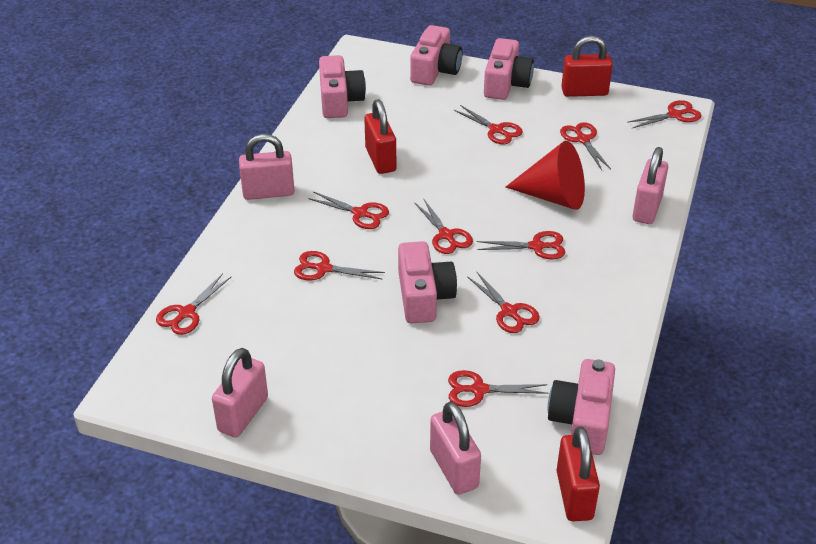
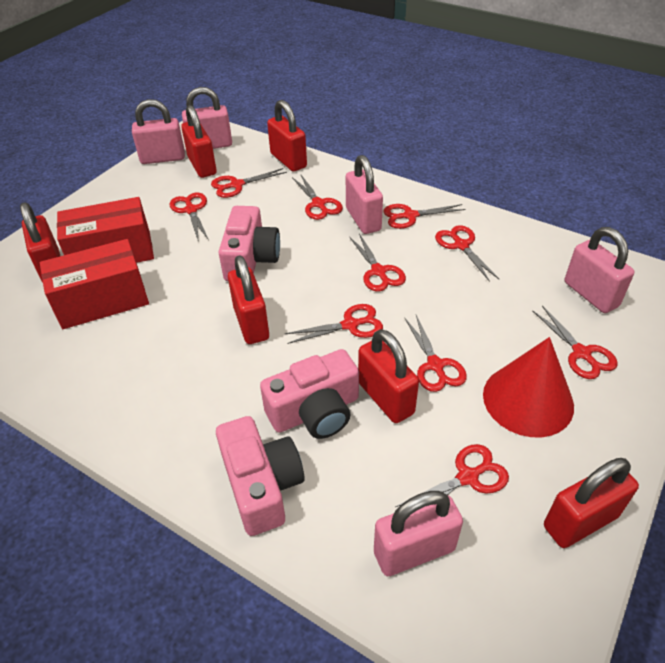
pink camera: 5 -> 3
pink padlock: 4 -> 5
red box: 0 -> 2
red padlock: 3 -> 6

